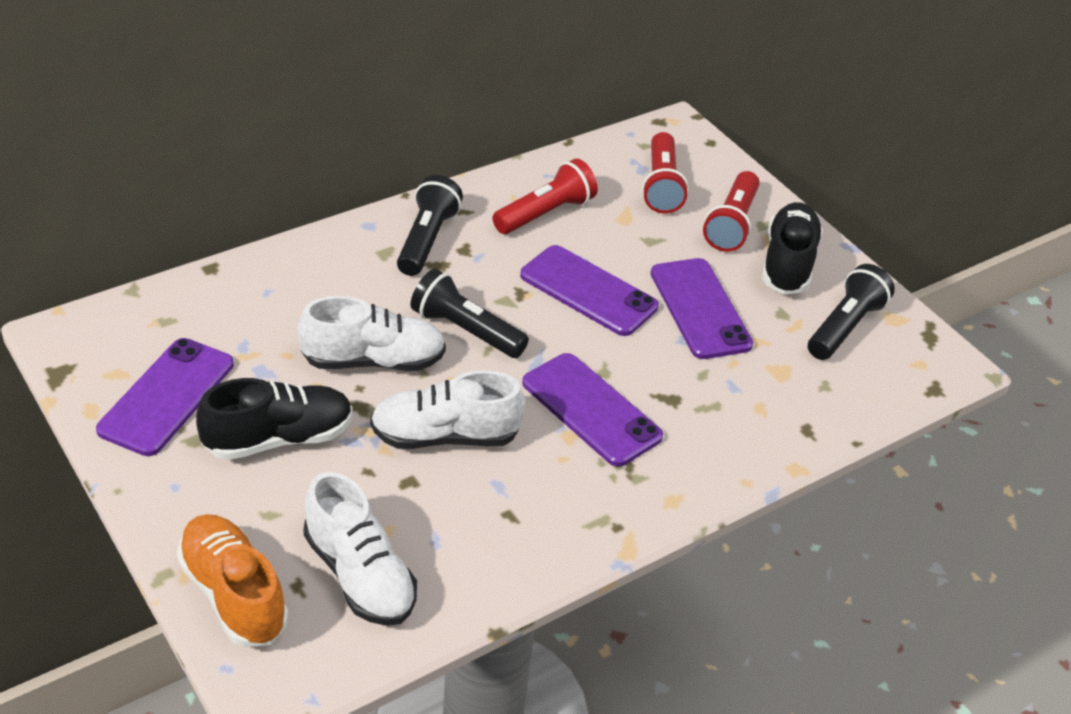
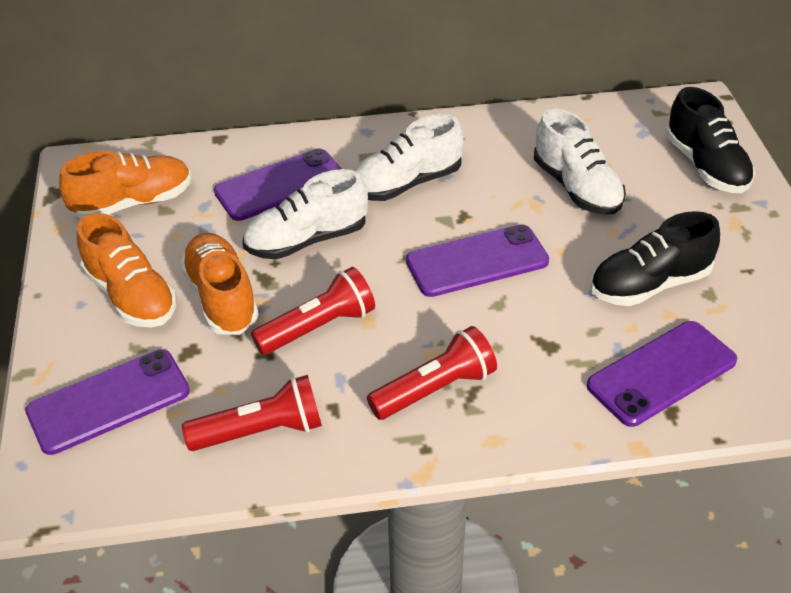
black flashlight: 3 -> 0
orange shoe: 1 -> 3

